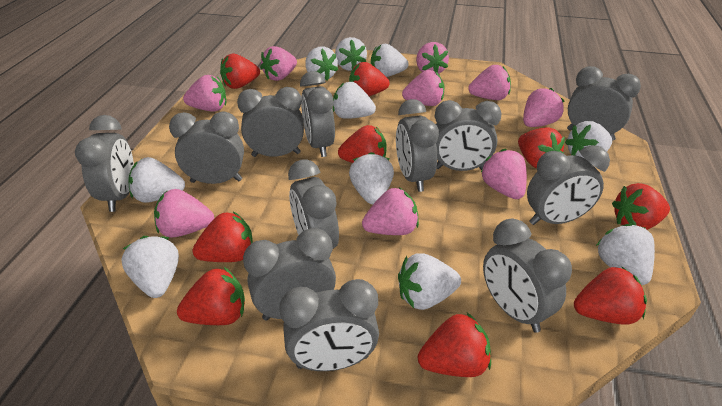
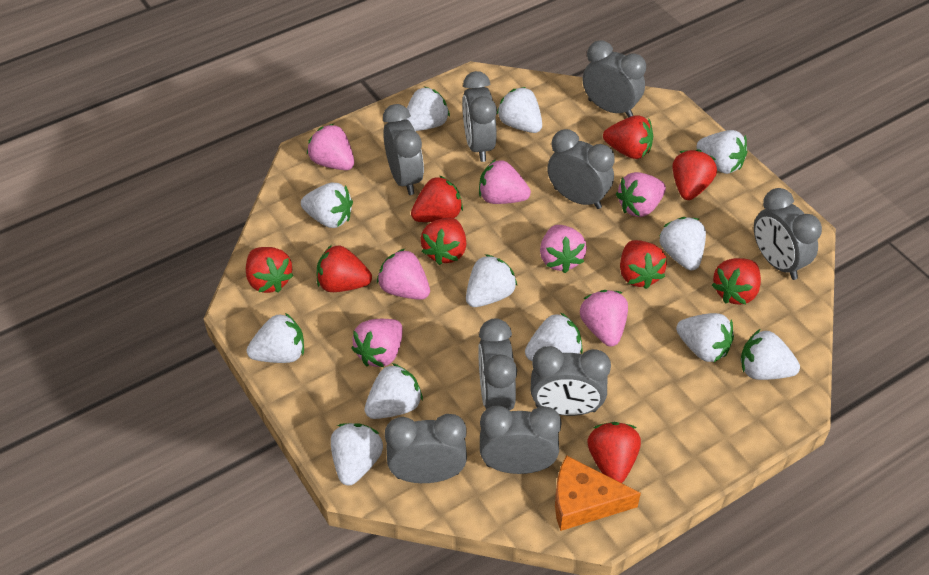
grey clock: 12 -> 9
orange cheese: 0 -> 1
pink strawberry: 9 -> 7
white strawberry: 10 -> 12

